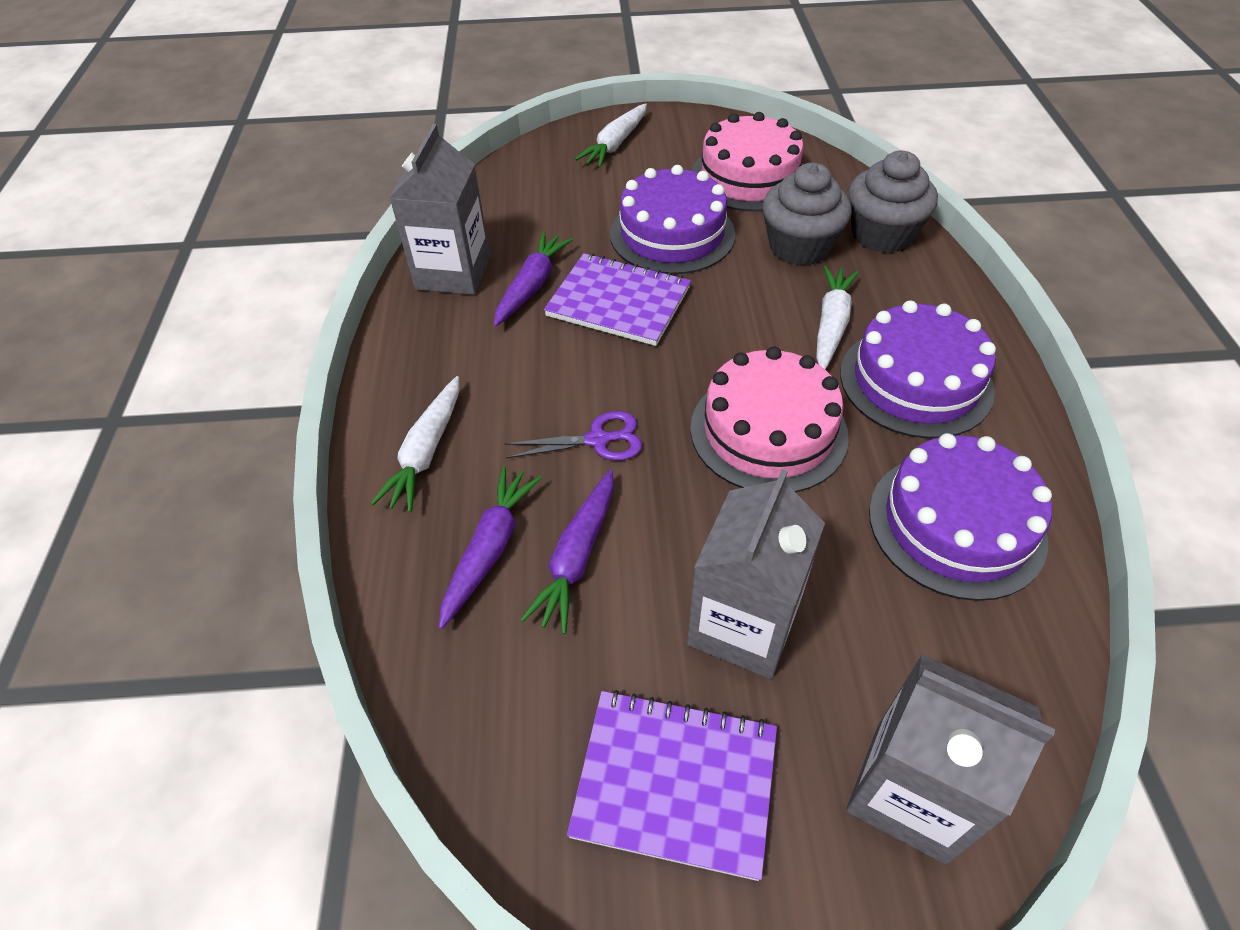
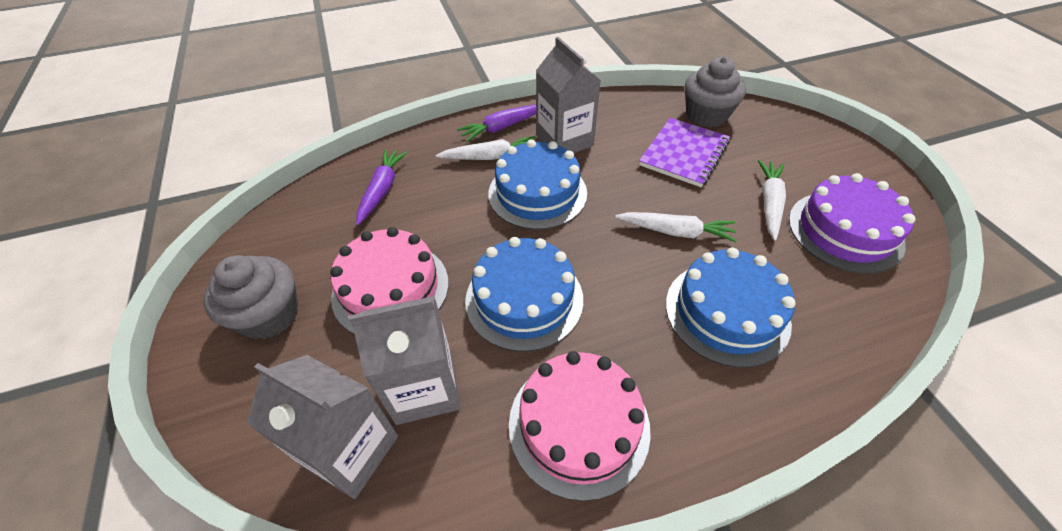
blue cake: 0 -> 3
purple cake: 3 -> 1
purple carrot: 3 -> 2
purple notebook: 2 -> 1
purple scissors: 1 -> 0

